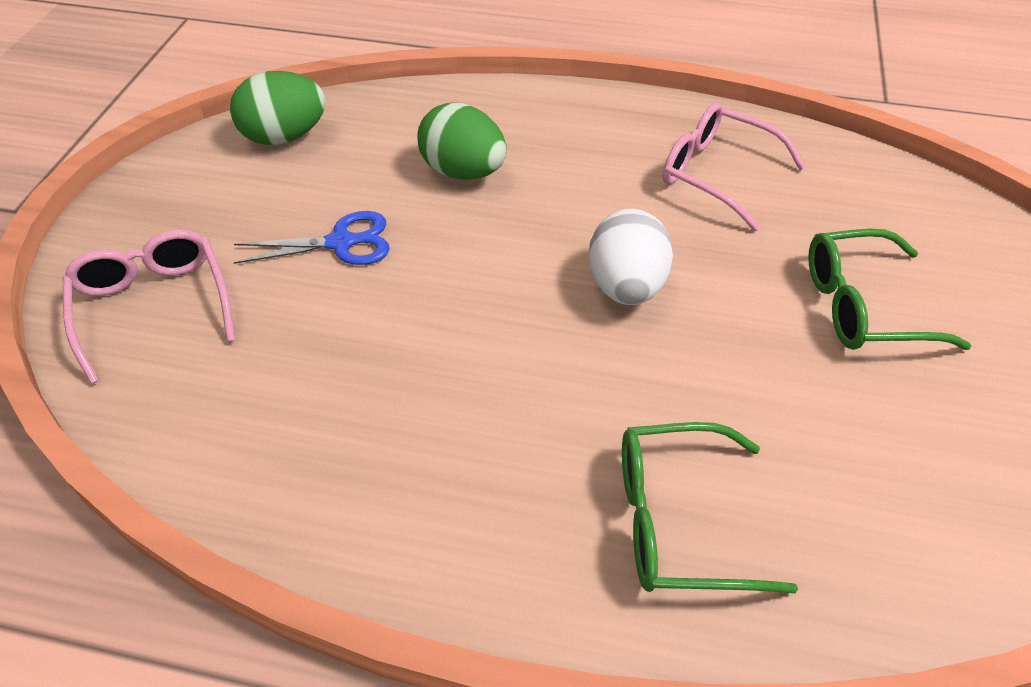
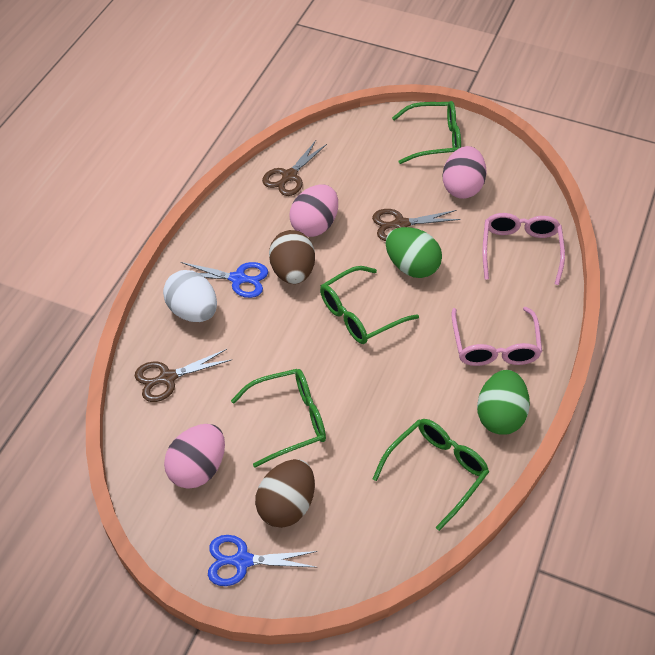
blue scissors: 1 -> 2
brown egg: 0 -> 2
brown scissors: 0 -> 3
green glasses: 2 -> 4
pink egg: 0 -> 3

